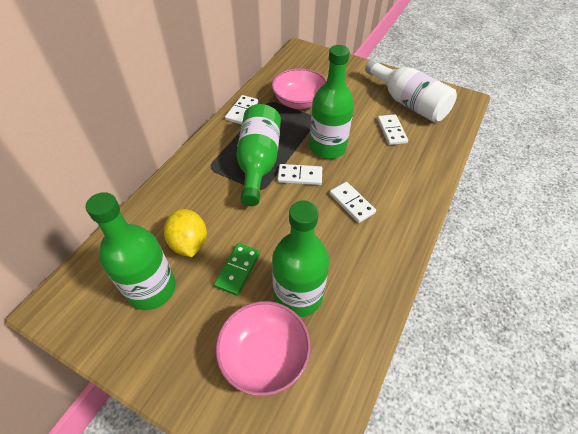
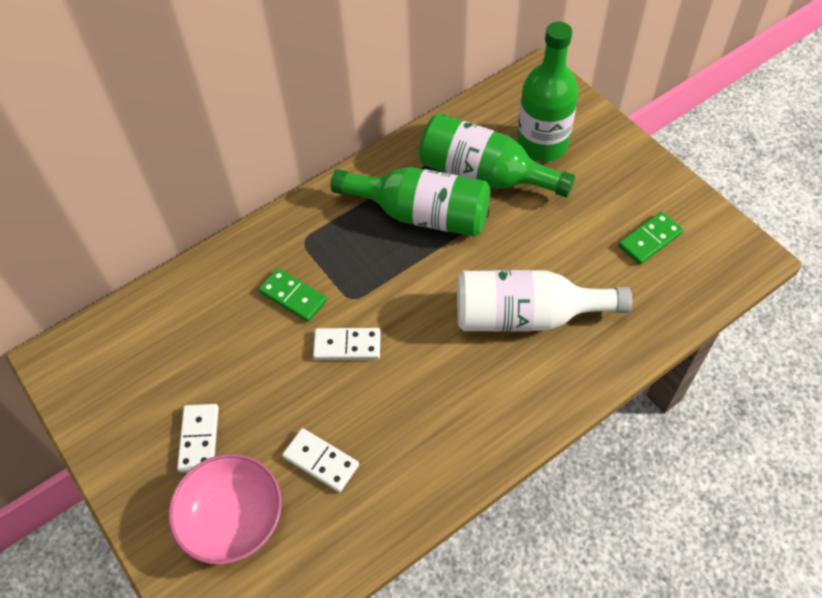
green bottle: 4 -> 3
green domino: 1 -> 2
pink bowl: 2 -> 1
white domino: 4 -> 3
yellow lemon: 1 -> 0

